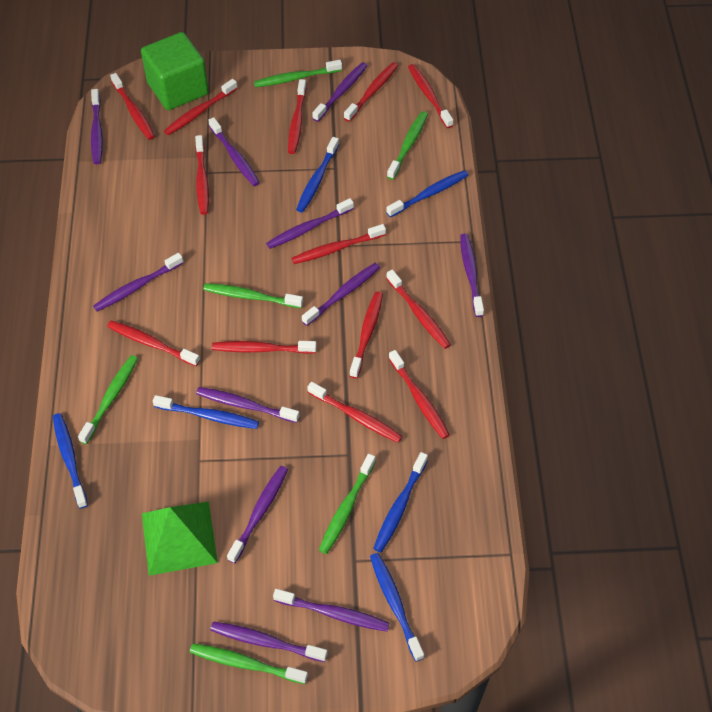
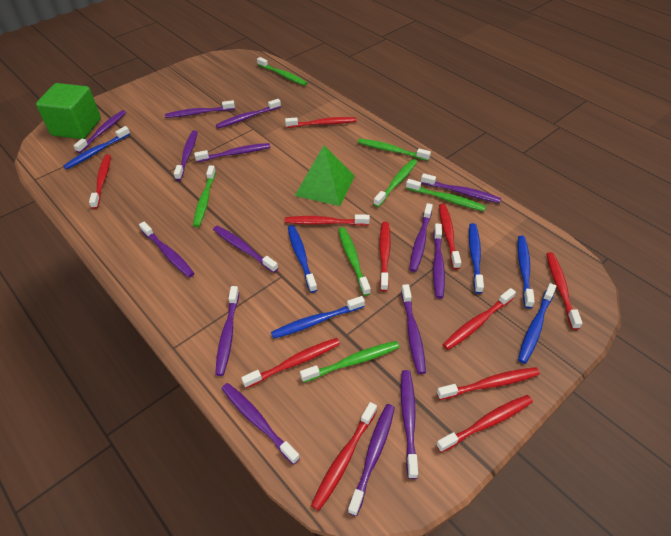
green toothbrush: 6 -> 7
purple toothbrush: 11 -> 15
red toothbrush: 13 -> 11

